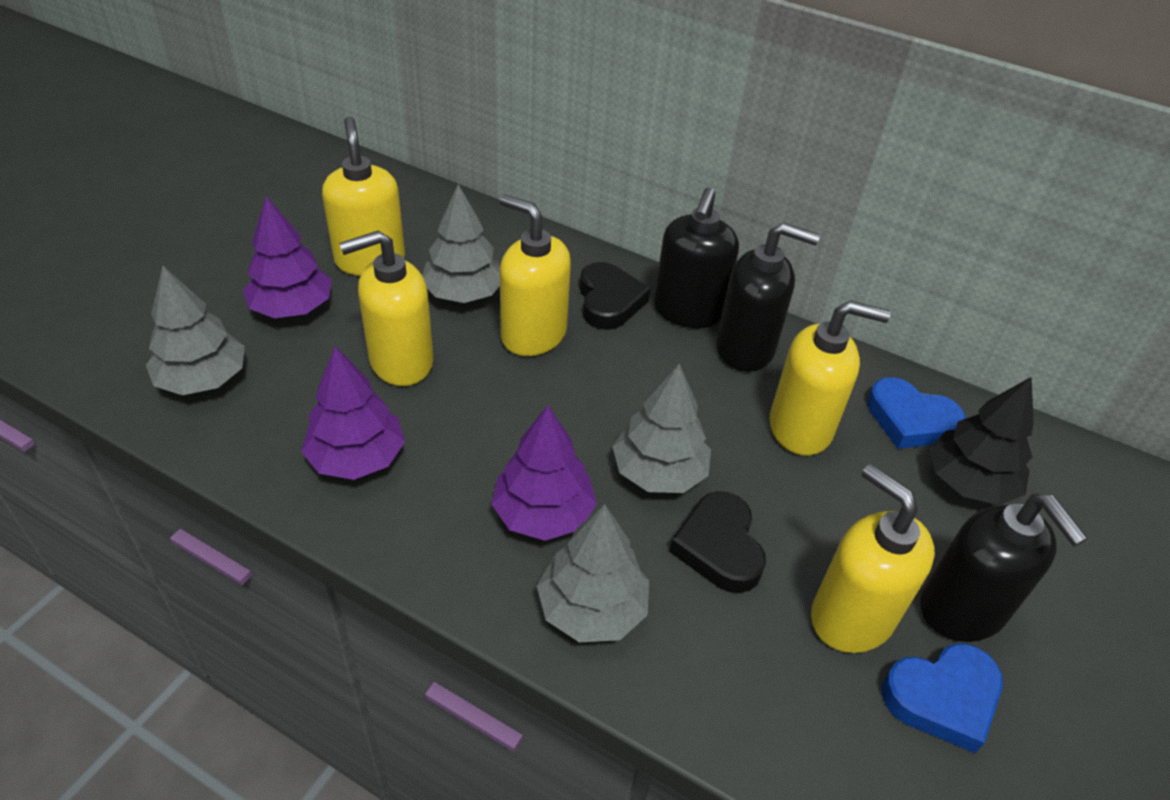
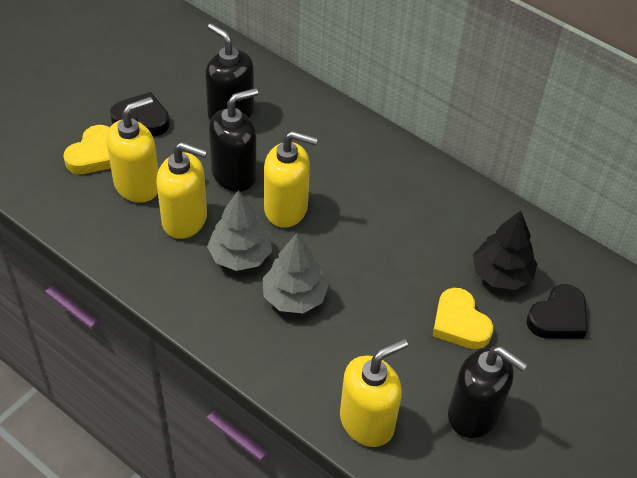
blue heart: 2 -> 0
grey tree: 4 -> 2
purple tree: 3 -> 0
yellow heart: 0 -> 2
yellow soap dispenser: 5 -> 4

